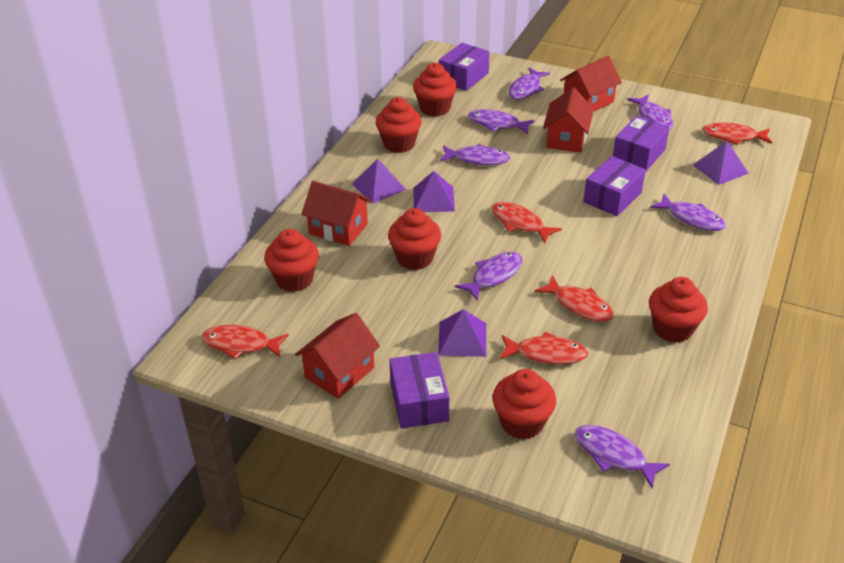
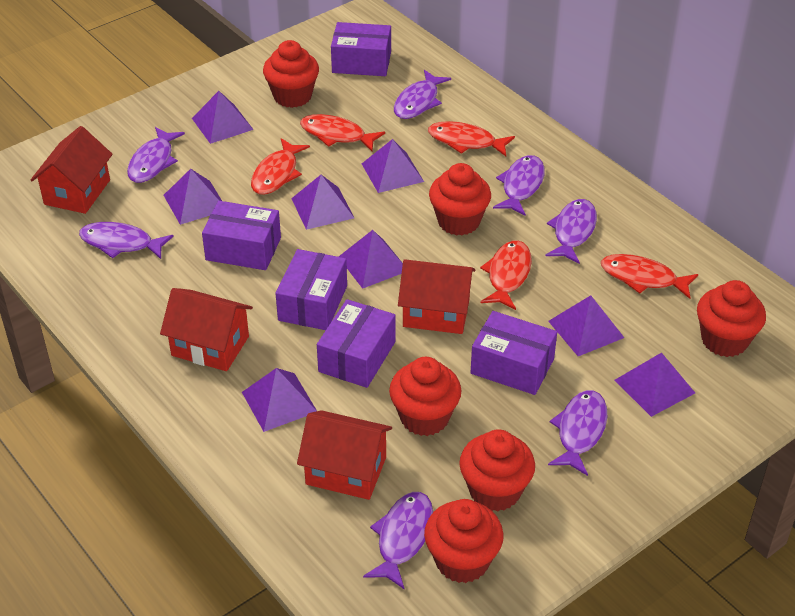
purple box: 4 -> 5
purple pyramid: 4 -> 8

